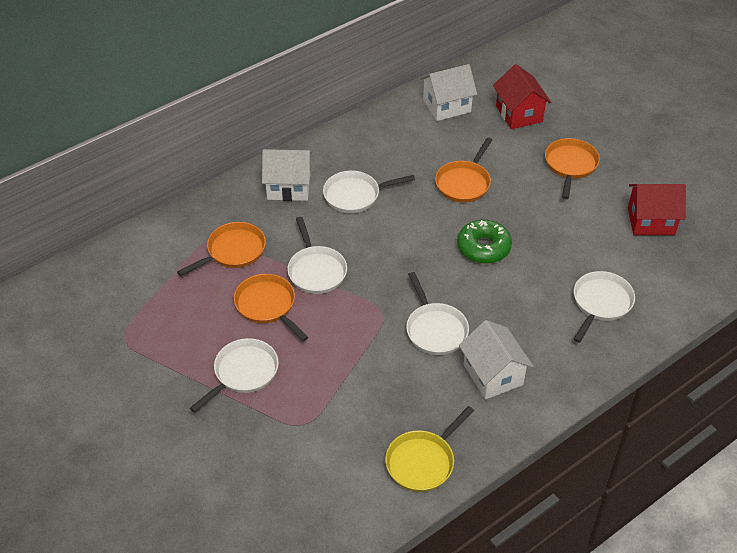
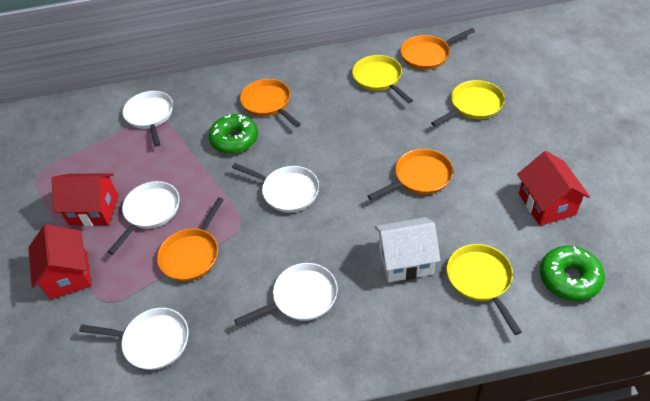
green donut: 1 -> 2
red house: 2 -> 3
white house: 3 -> 1
yellow pan: 1 -> 3

